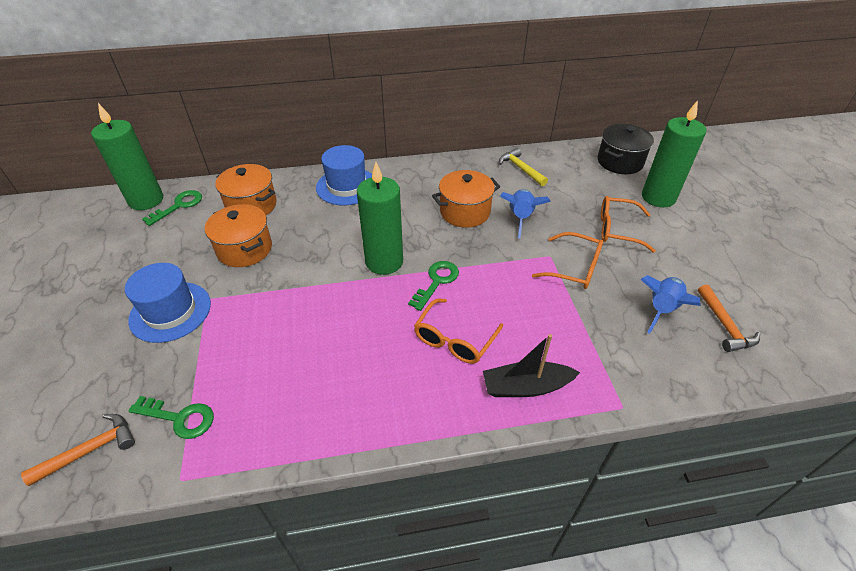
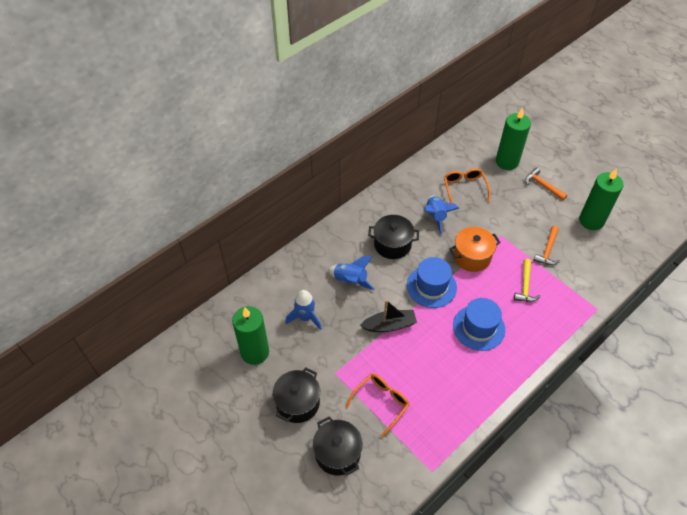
black pot: 1 -> 3
blue rocket: 2 -> 3
green key: 3 -> 0
orange glasses: 3 -> 2
orange pot: 3 -> 1

